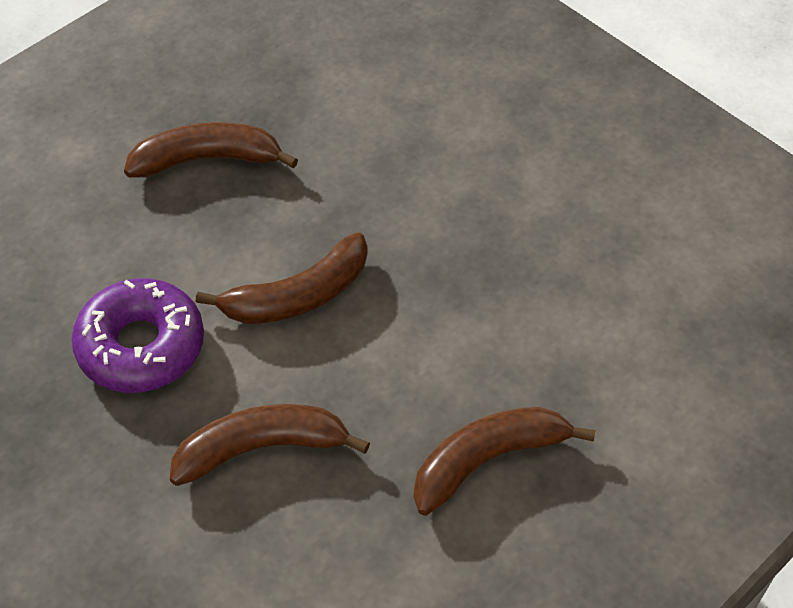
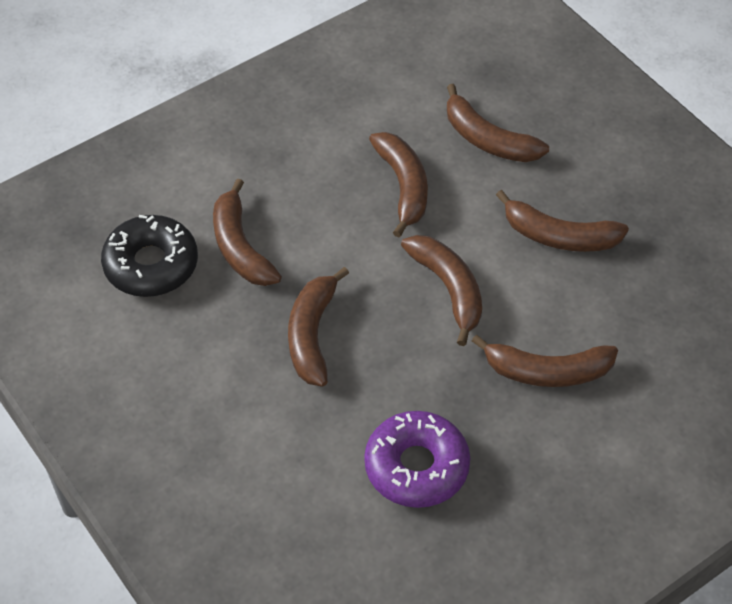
black donut: 0 -> 1
brown banana: 4 -> 7

